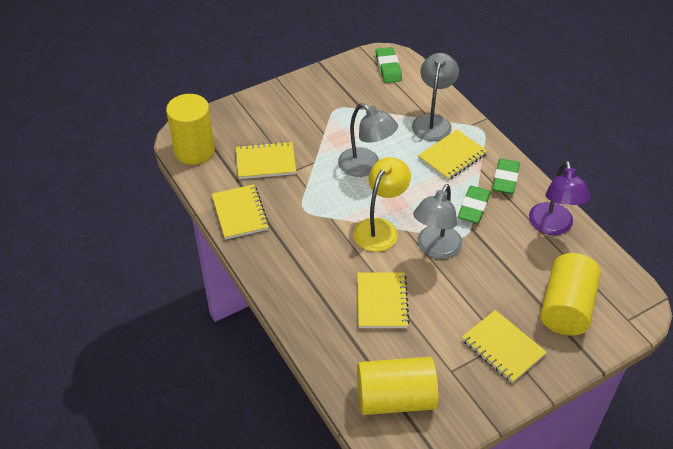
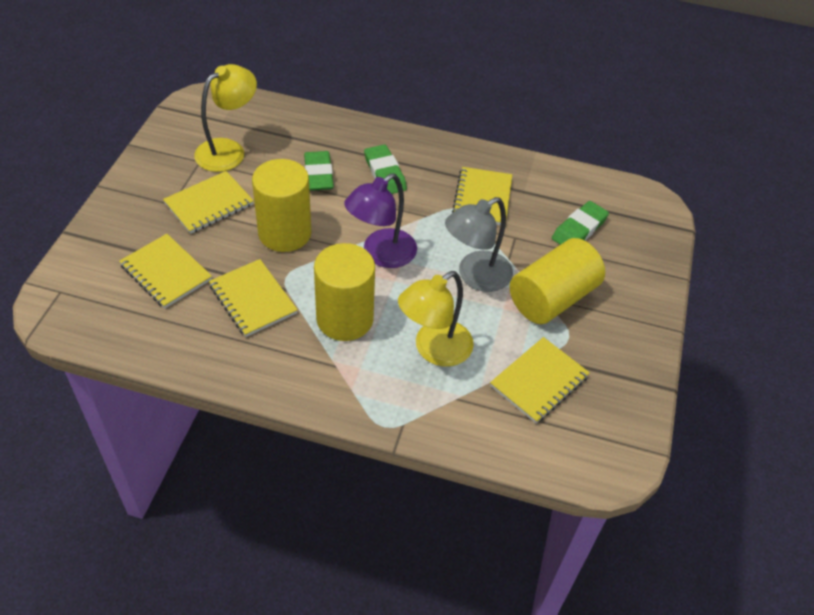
grey lamp: 3 -> 1
yellow lamp: 1 -> 2

